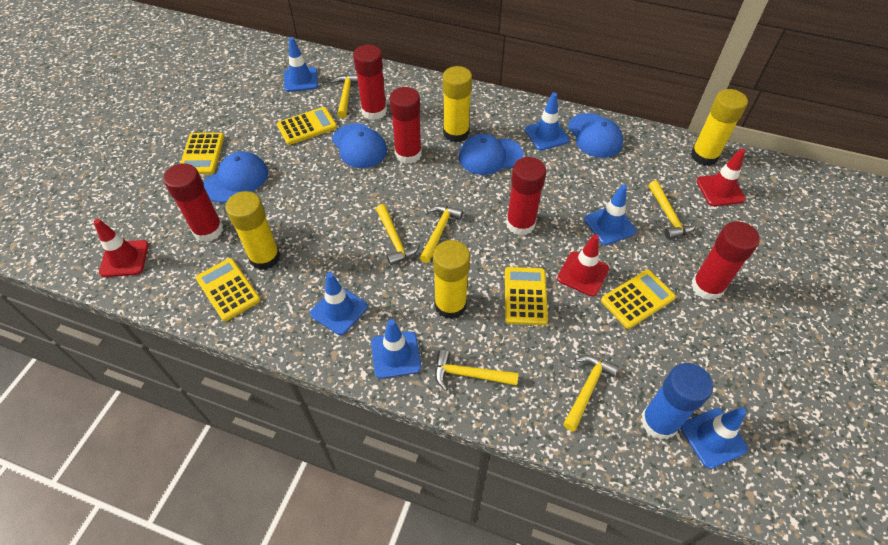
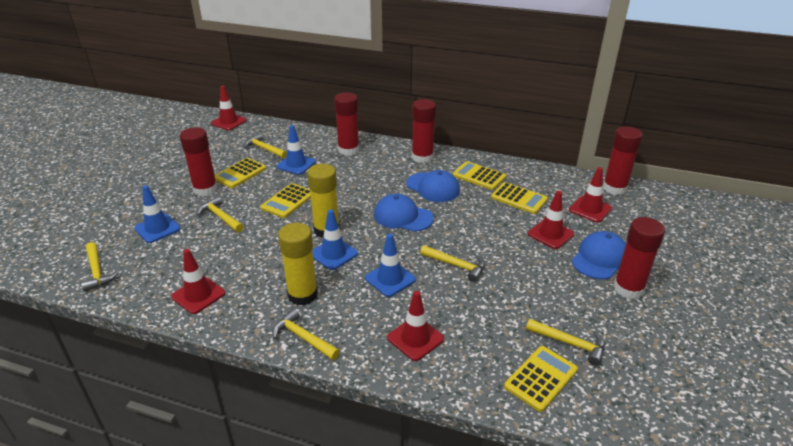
blue cap: 4 -> 3
blue glue stick: 1 -> 0
blue traffic cone: 6 -> 4
red traffic cone: 3 -> 5
yellow glue stick: 4 -> 2

